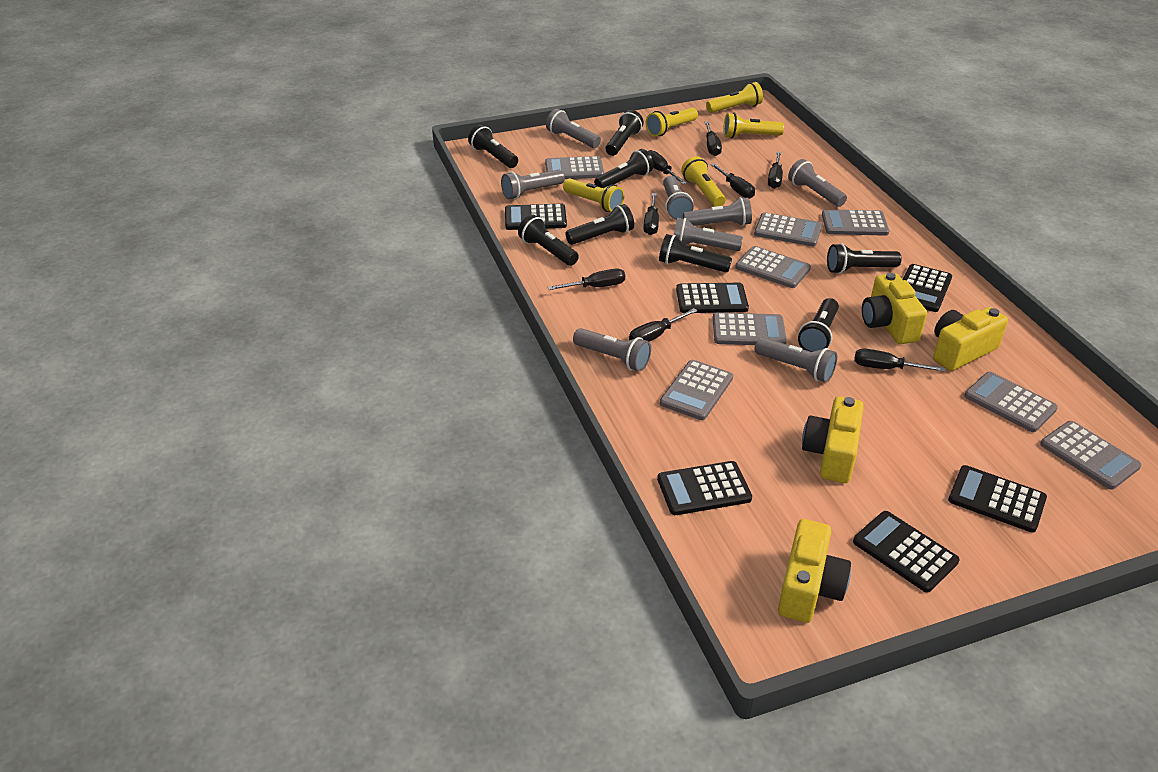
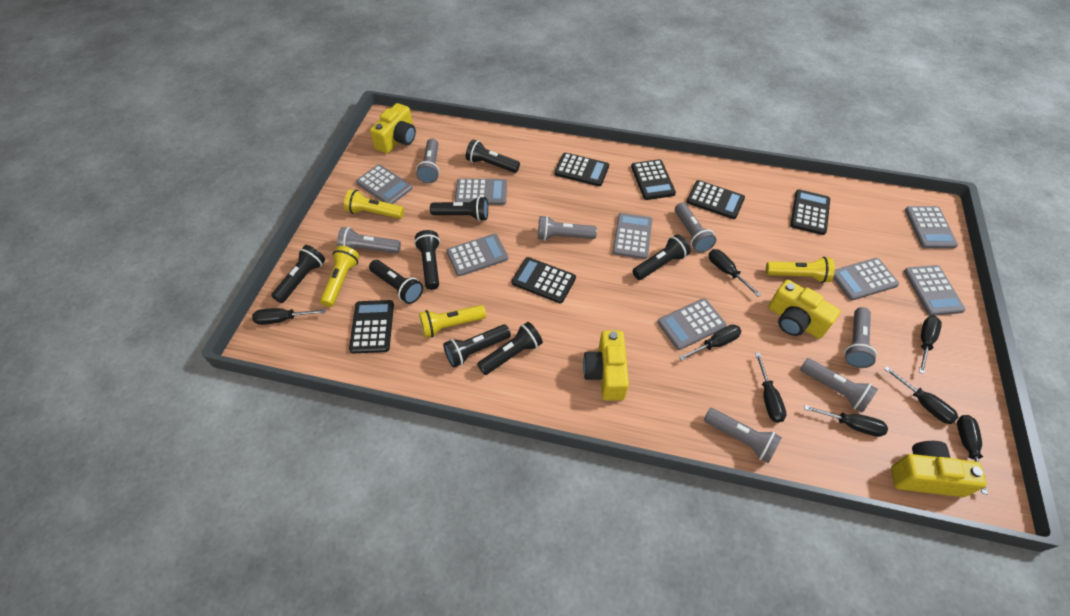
grey flashlight: 8 -> 7
yellow flashlight: 5 -> 4

